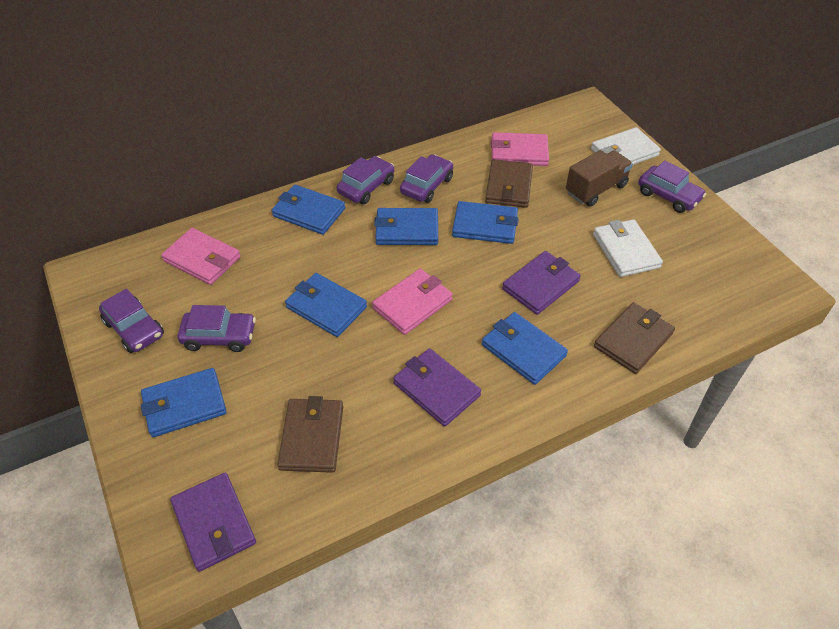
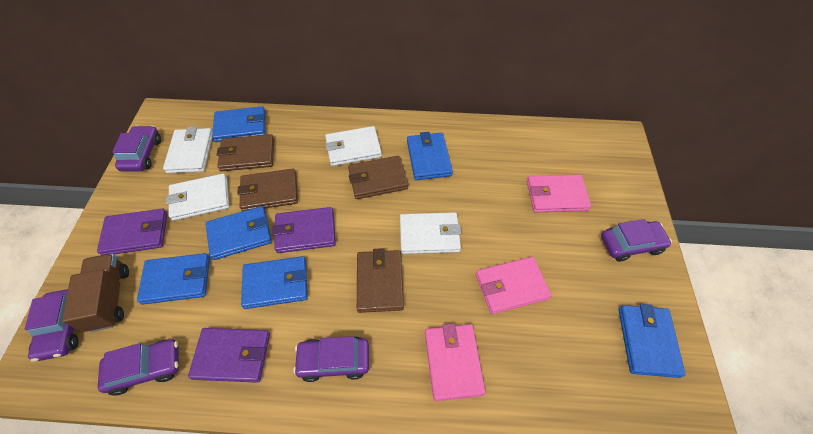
brown wallet: 3 -> 4
white wallet: 2 -> 4

